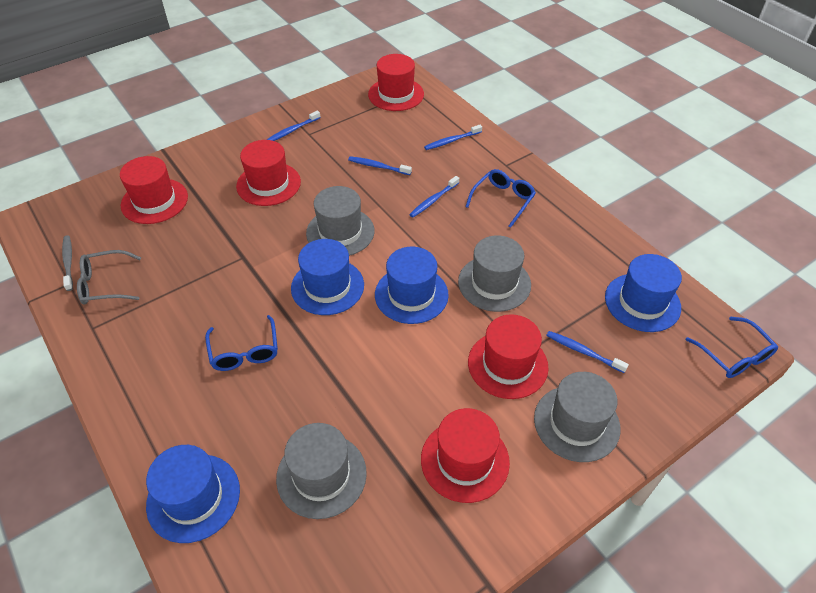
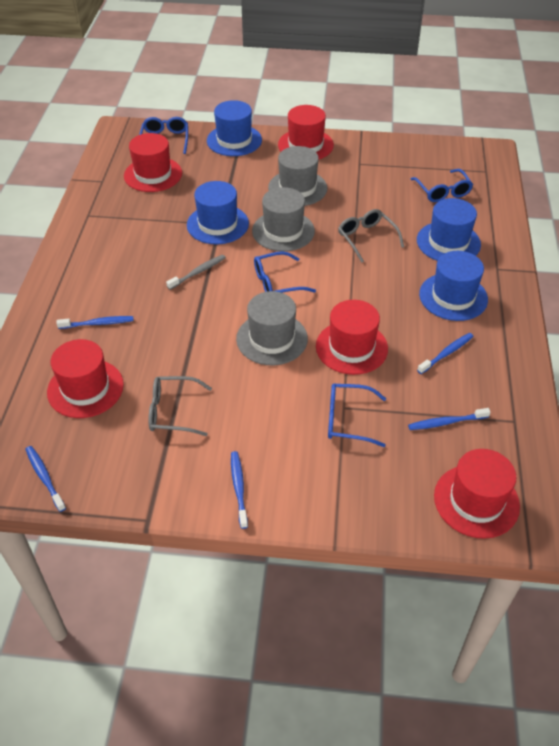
blue glasses: 3 -> 4
grey glasses: 1 -> 2
grey hat: 4 -> 3

